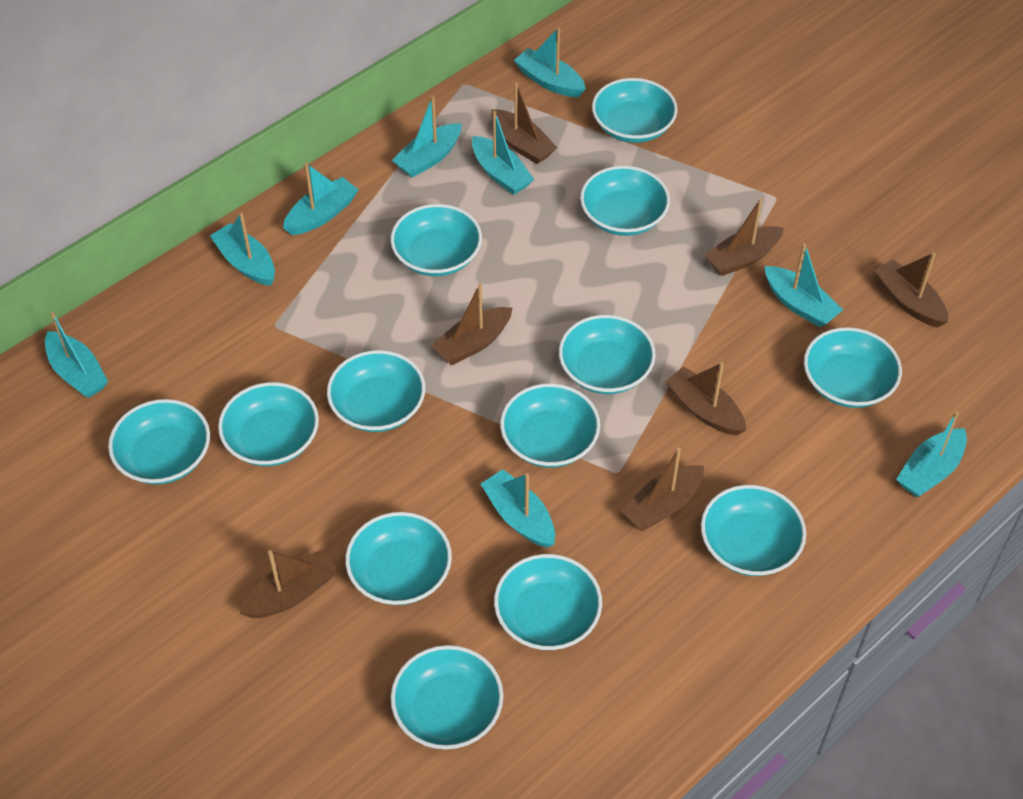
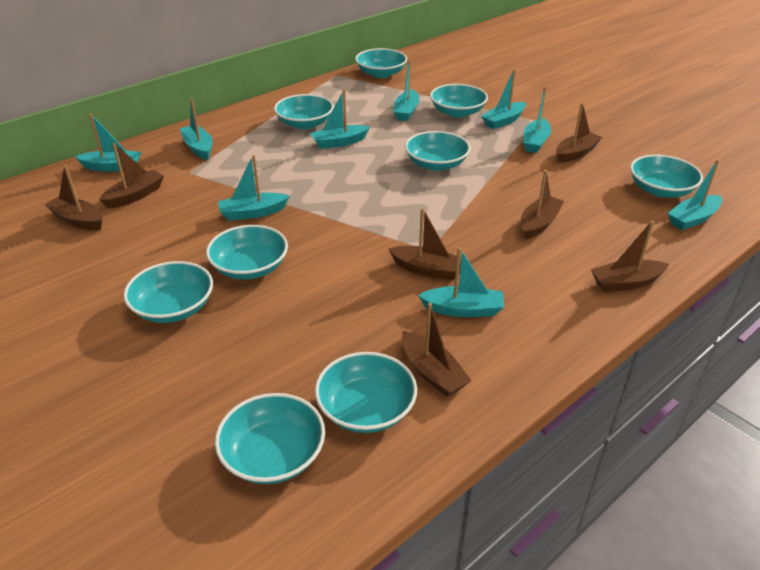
turquoise bowl: 13 -> 9

